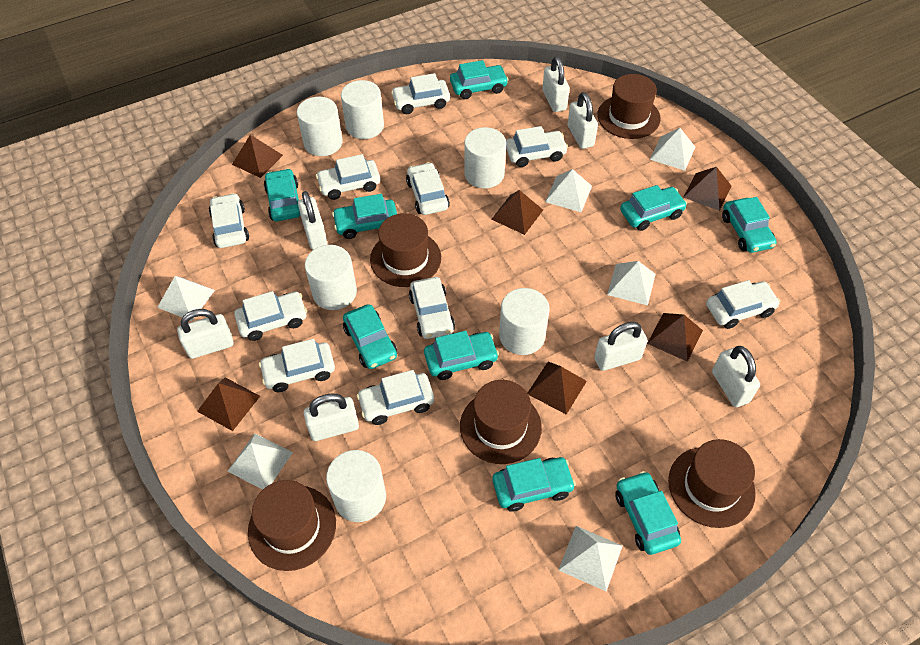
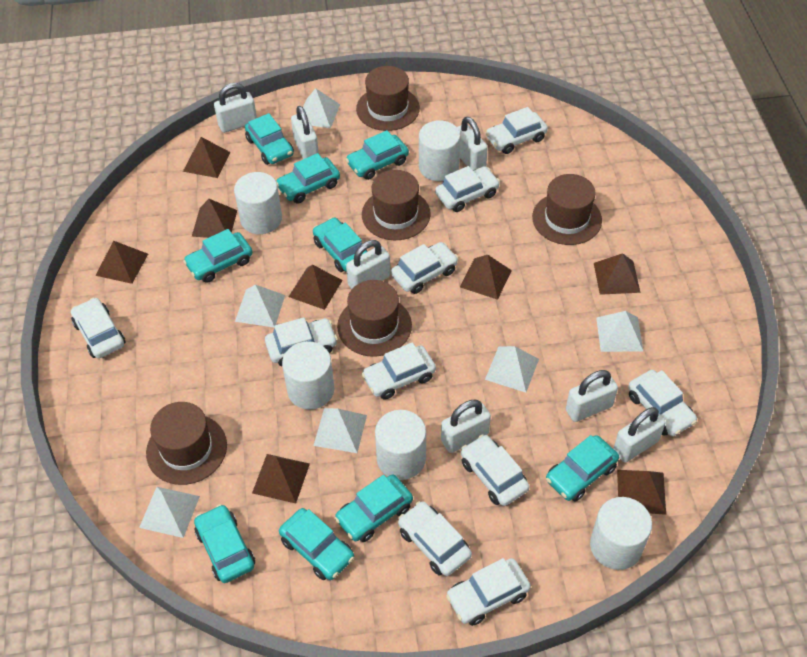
brown pyramid: 6 -> 8
white cylinder: 6 -> 5

